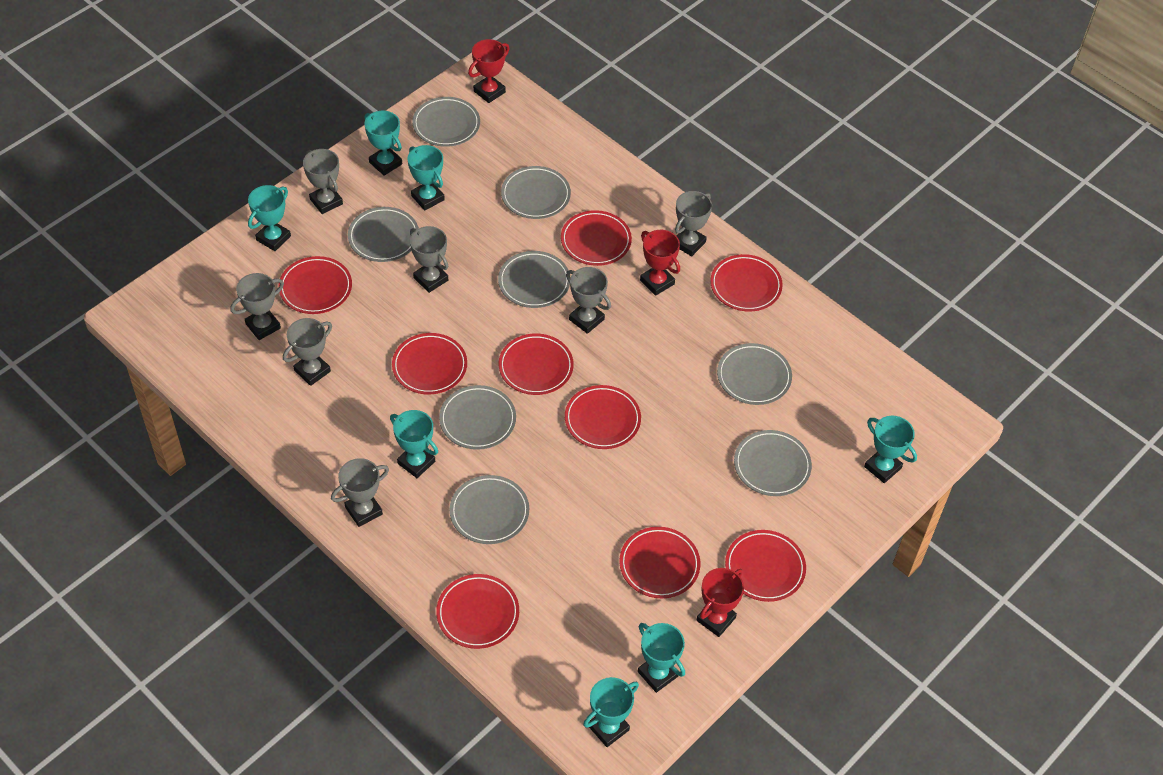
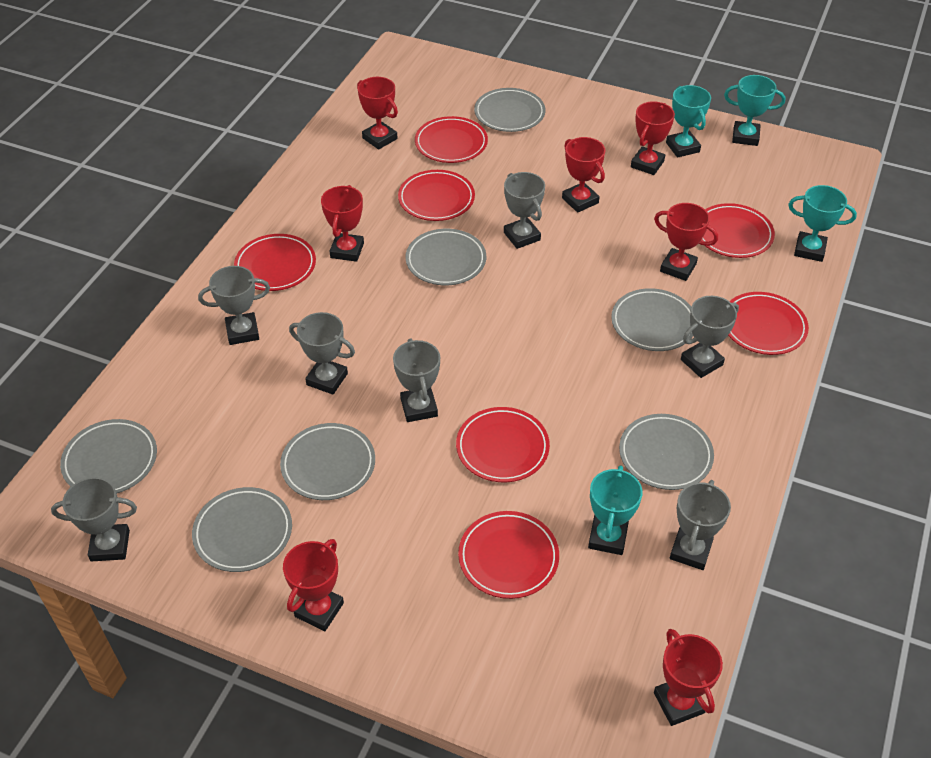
grey plate: 8 -> 7
red plate: 9 -> 7
red trophy: 3 -> 7
turquoise trophy: 7 -> 4

